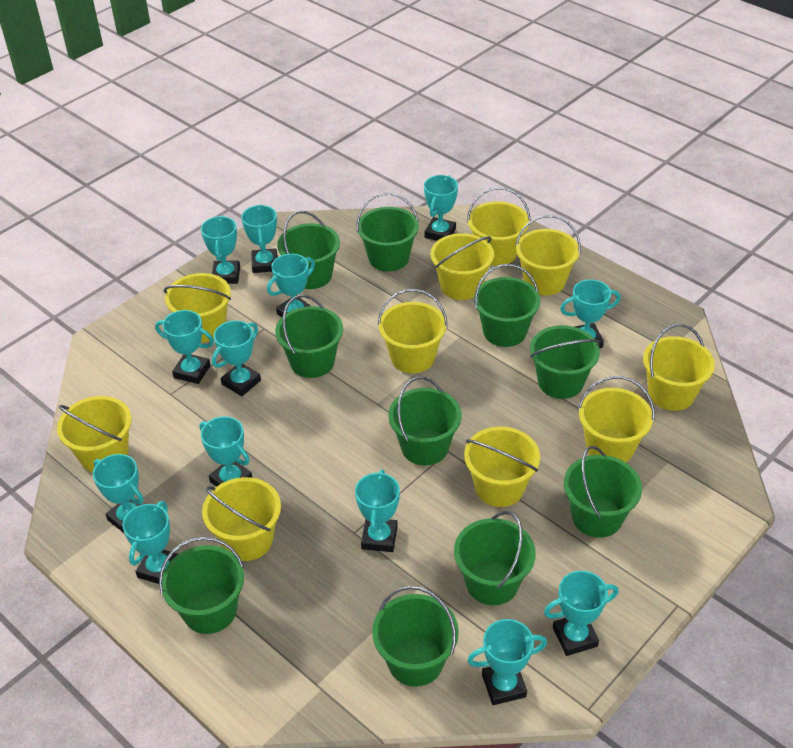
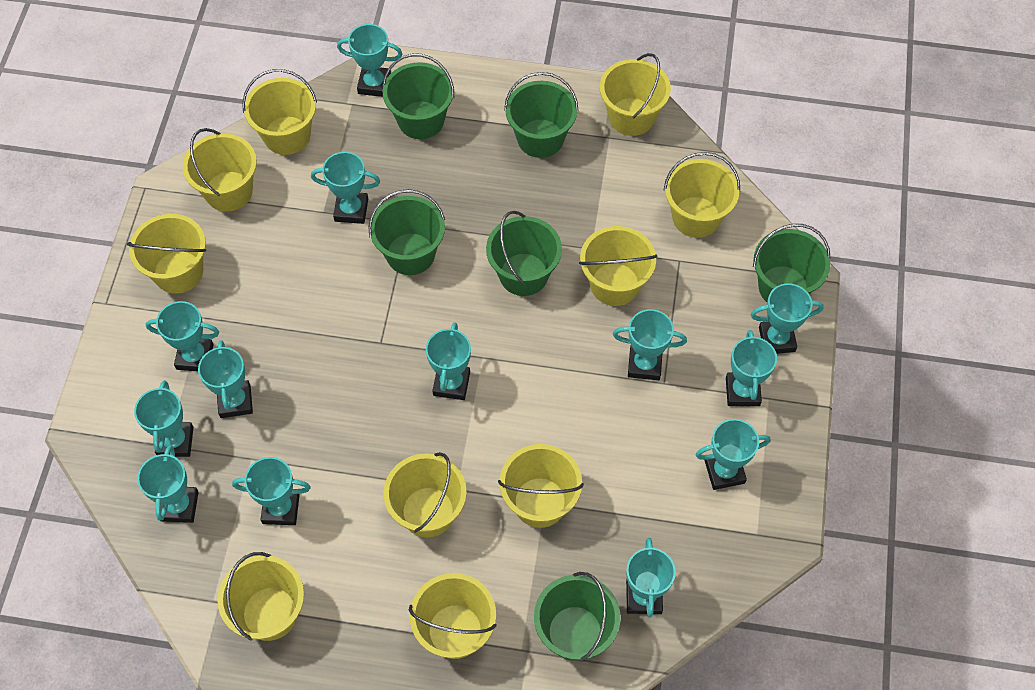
green bucket: 10 -> 6

